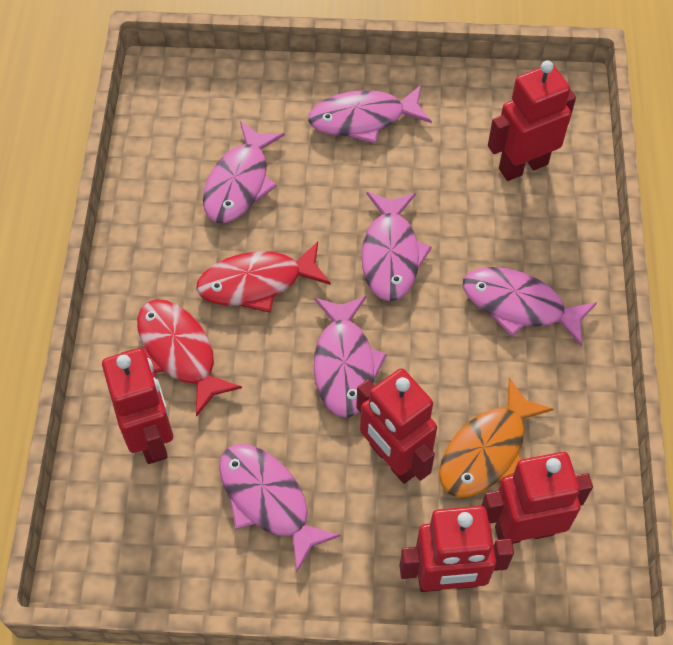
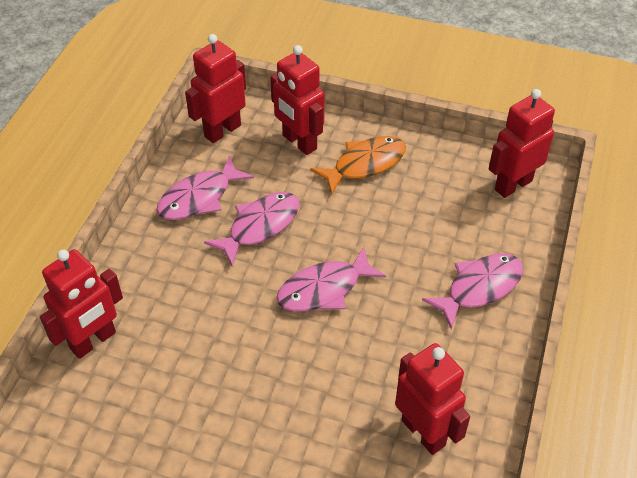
pink fish: 6 -> 4
red fish: 2 -> 0

